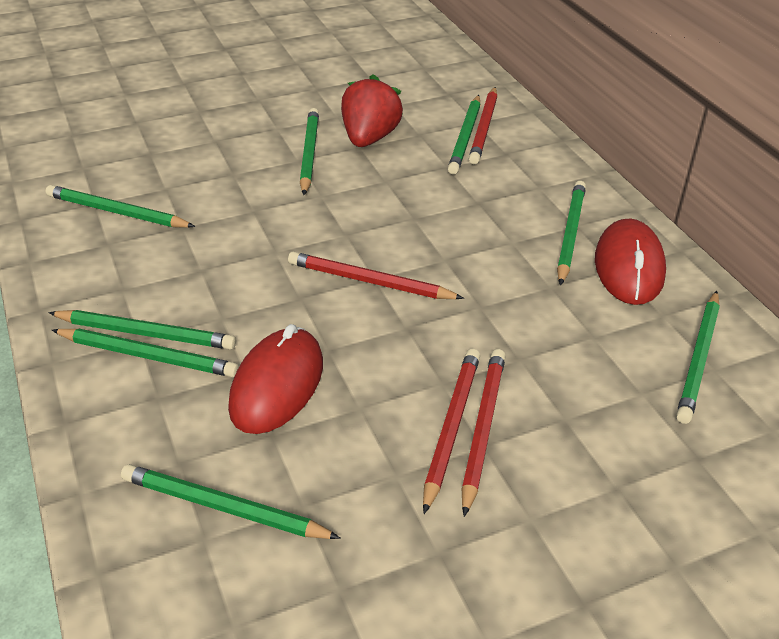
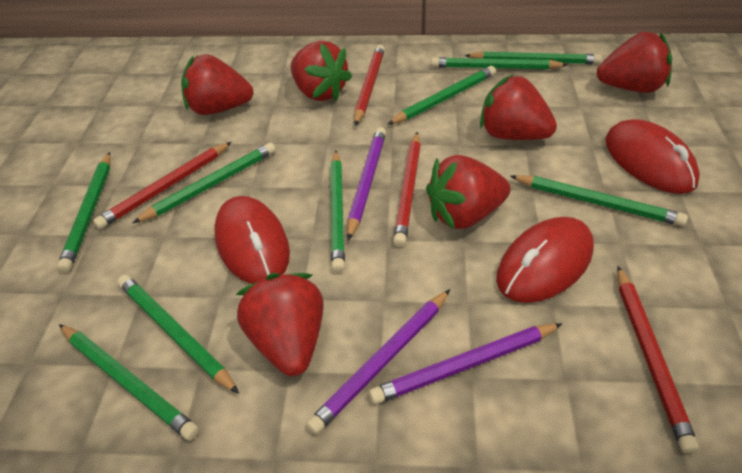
green pencil: 8 -> 9
purple pencil: 0 -> 3
red mouse: 2 -> 3
red strawberry: 1 -> 6

